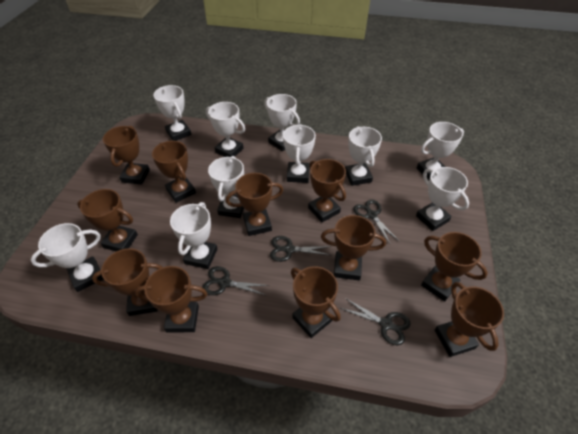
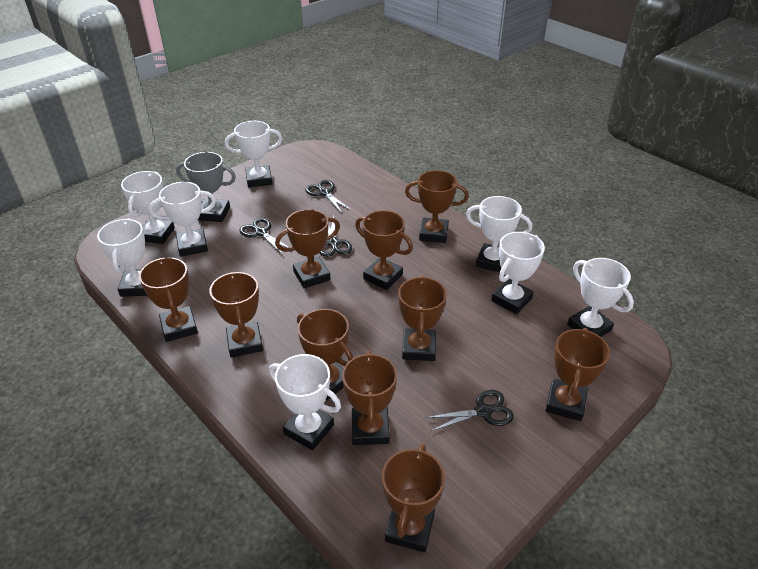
brown trophy: 11 -> 10
grey trophy: 0 -> 1
white trophy: 10 -> 8

